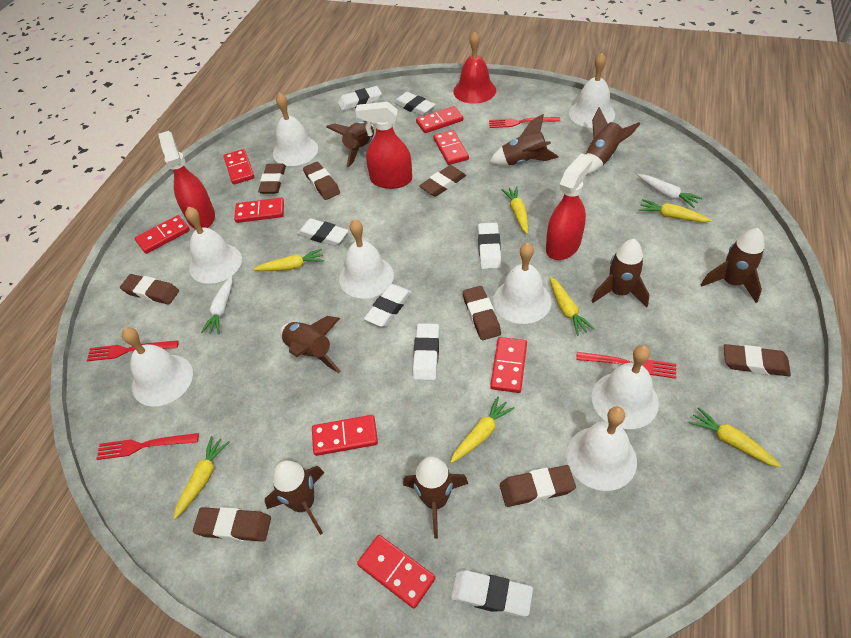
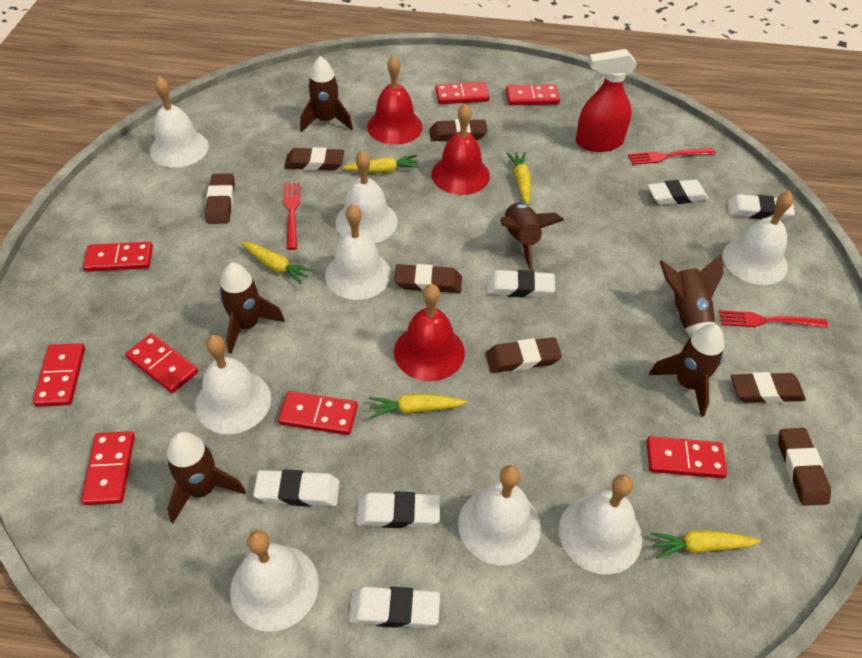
brown eraser: 8 -> 7
brown rocket: 8 -> 6
red bell: 1 -> 3
red fork: 4 -> 3
red spray bottle: 3 -> 1
white carrot: 2 -> 0
white eraser: 7 -> 6
yellow carrot: 7 -> 5

